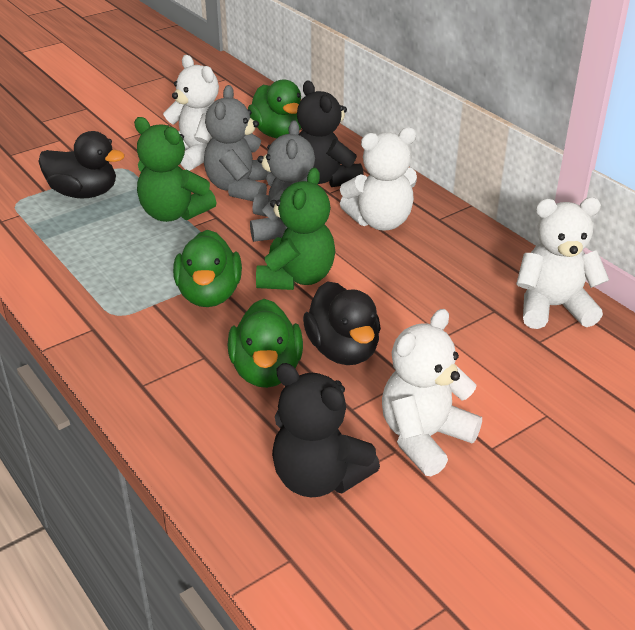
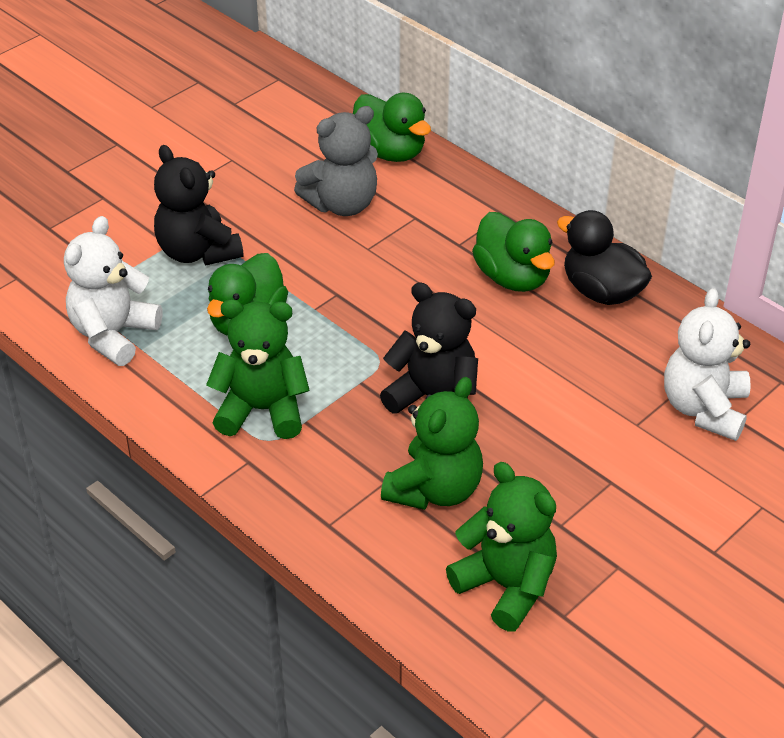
black duck: 2 -> 1
green teddy bear: 2 -> 3
grey teddy bear: 2 -> 1
white teddy bear: 4 -> 2

